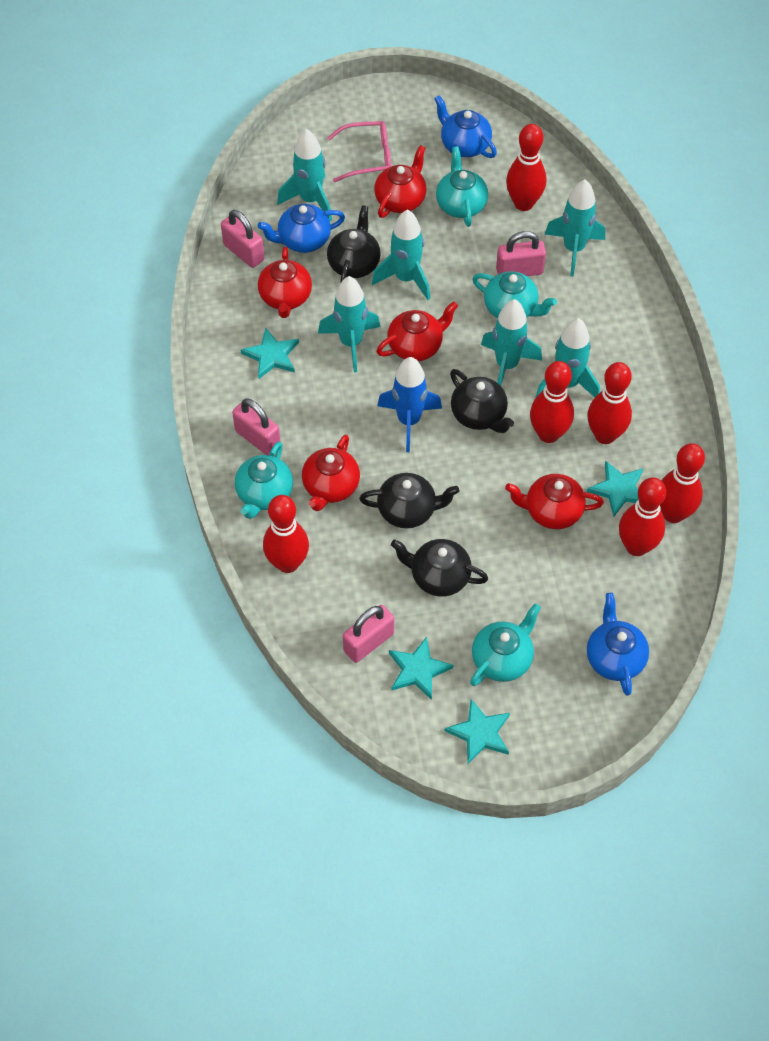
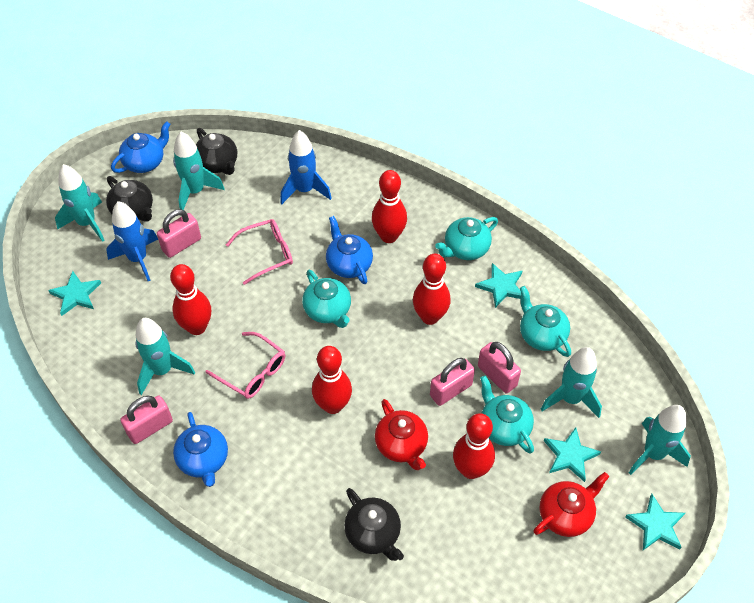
black teapot: 4 -> 3
blue rocket: 1 -> 2
pink glasses: 1 -> 2
red bowling pin: 6 -> 5
red teapot: 5 -> 2
turquoise rocket: 6 -> 5

